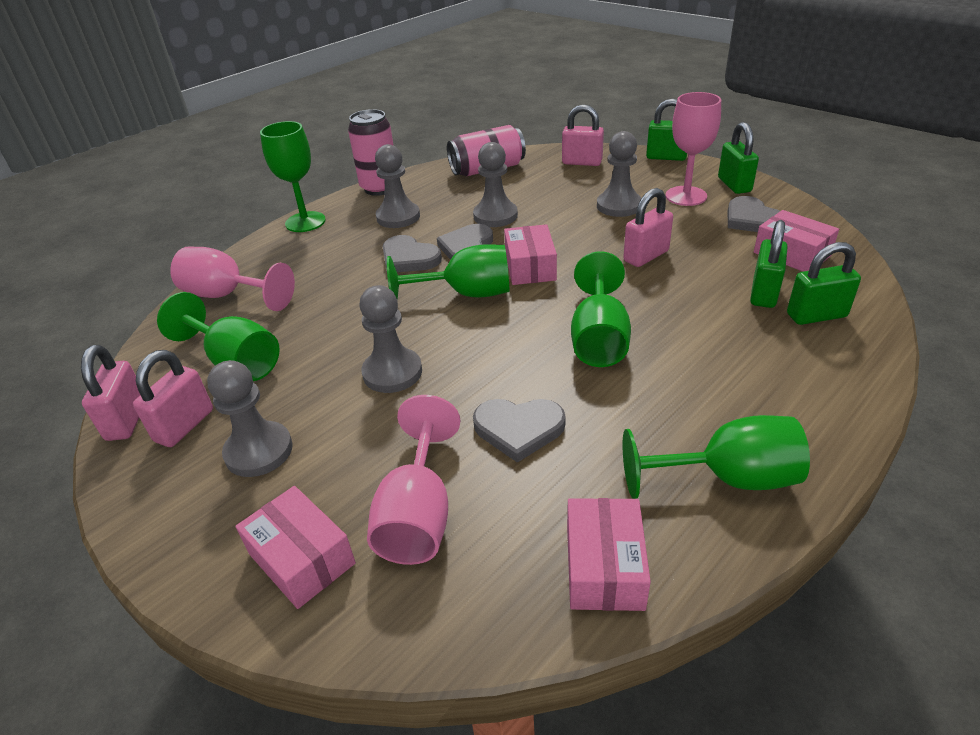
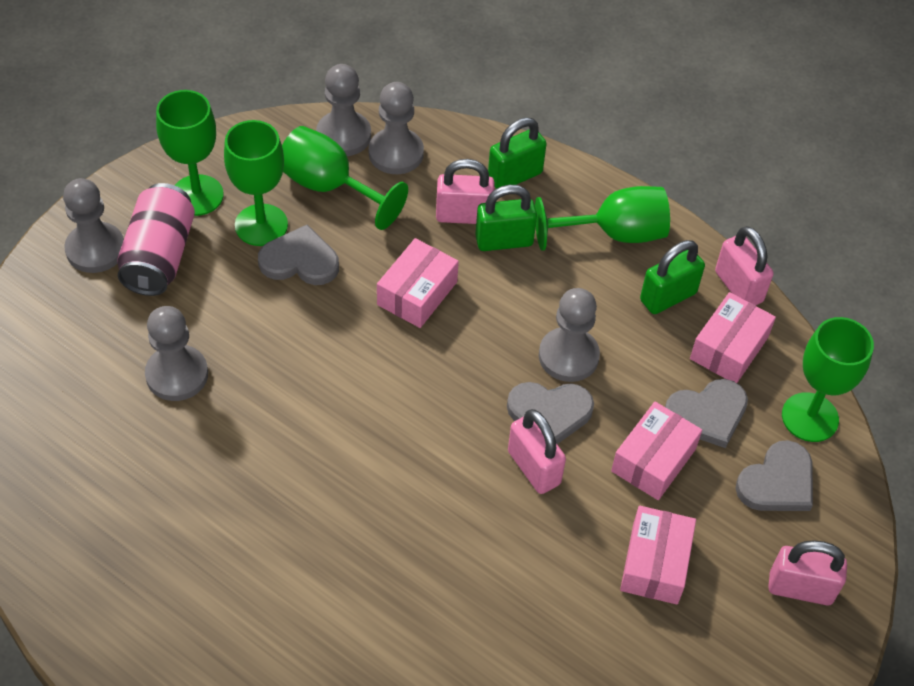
green padlock: 4 -> 3
pink can: 2 -> 1
pink goblet: 3 -> 0

